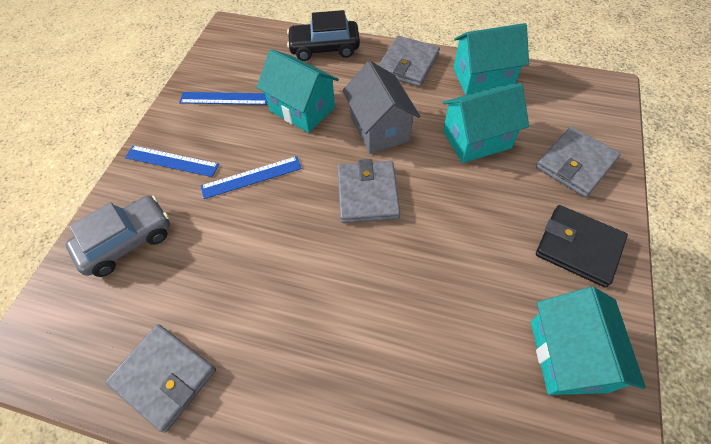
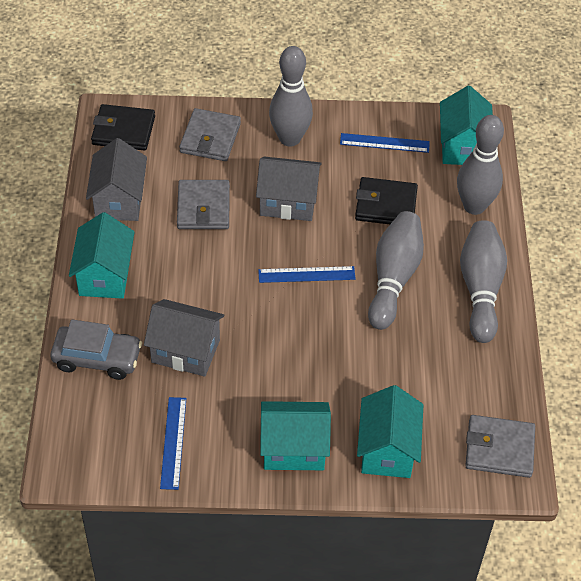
black car: 1 -> 0
black wallet: 1 -> 2
grey bowling pin: 0 -> 4
grey house: 1 -> 3
grey wallet: 4 -> 3

